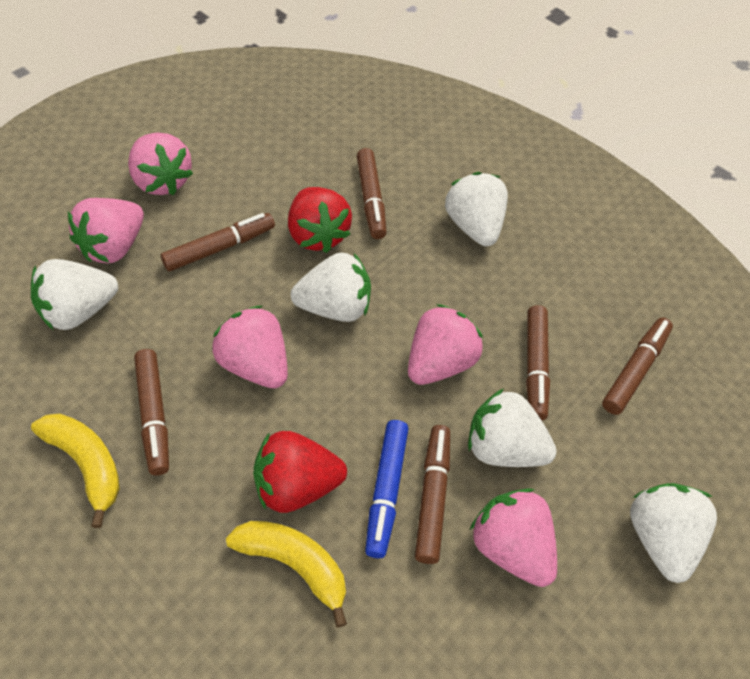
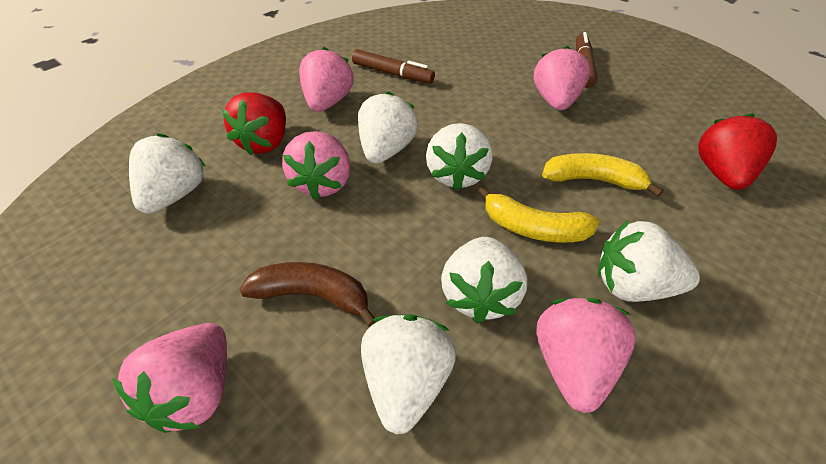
blue marker: 1 -> 0
brown banana: 0 -> 1
brown marker: 6 -> 2
white strawberry: 5 -> 6

